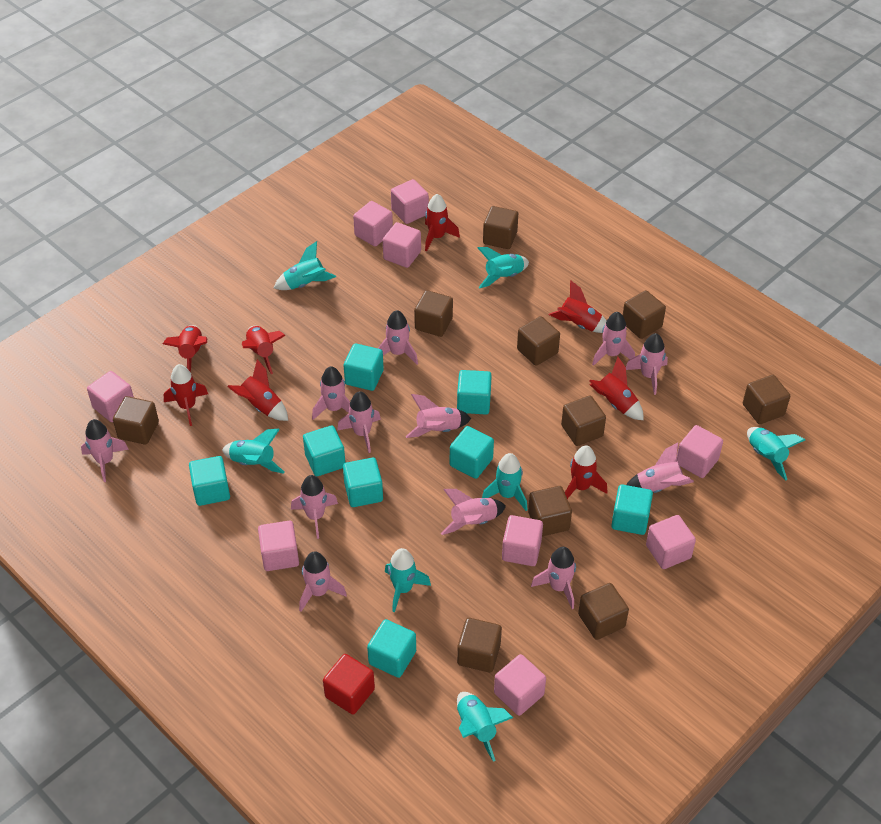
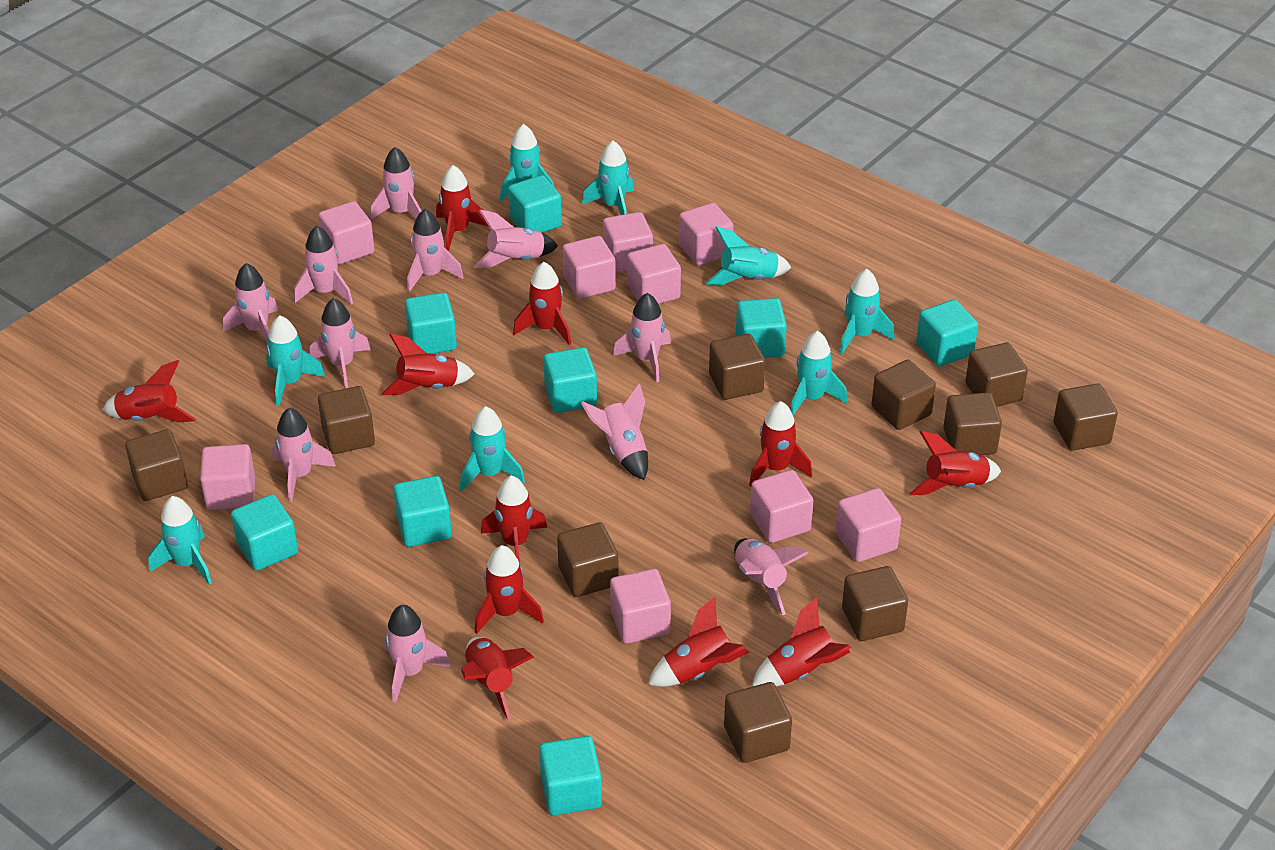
pink rocket: 12 -> 11
red cube: 1 -> 0
red rocket: 8 -> 11
turquoise rocket: 7 -> 8

